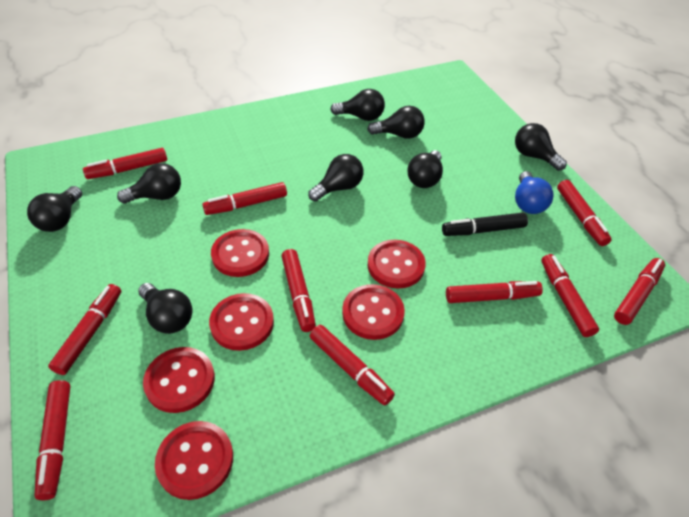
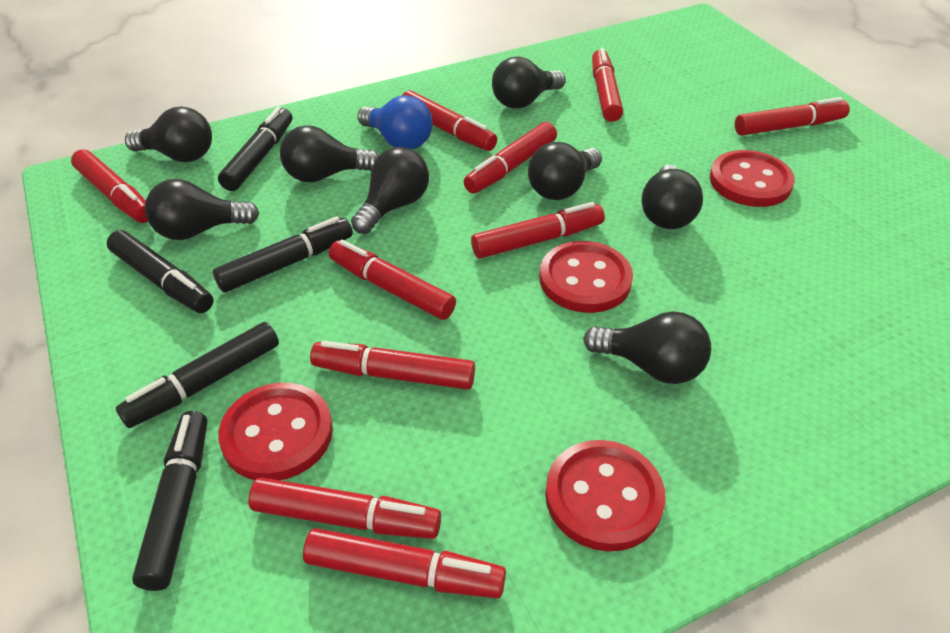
black marker: 1 -> 5
red button: 6 -> 4

